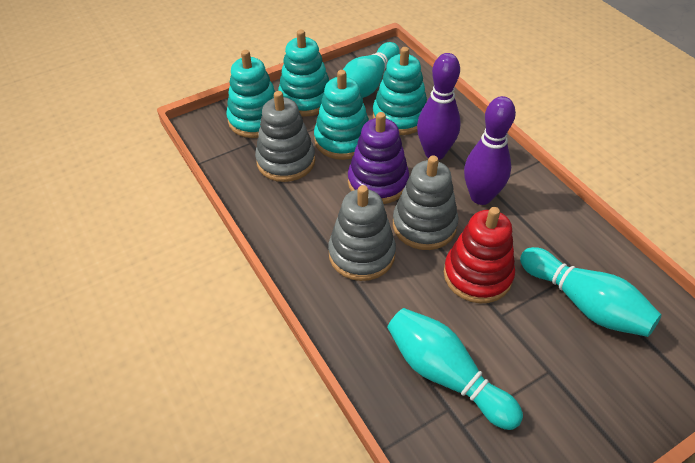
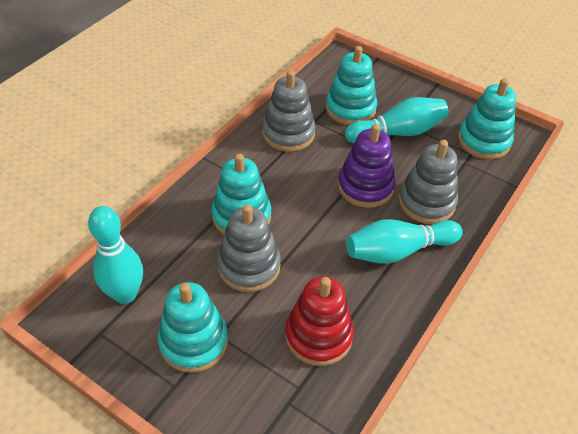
purple bowling pin: 2 -> 0

